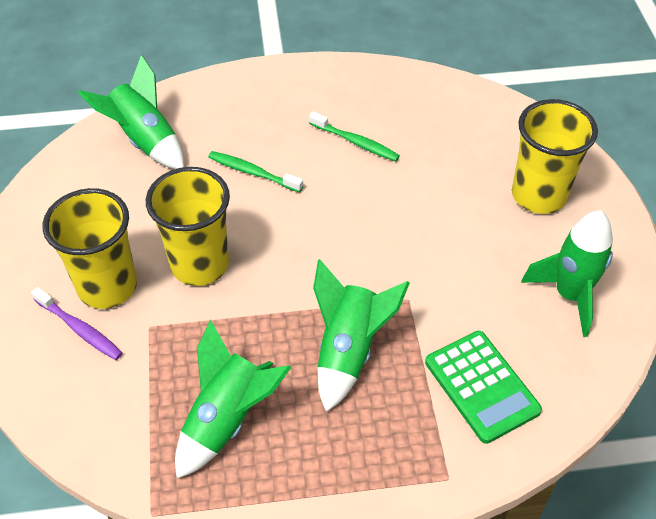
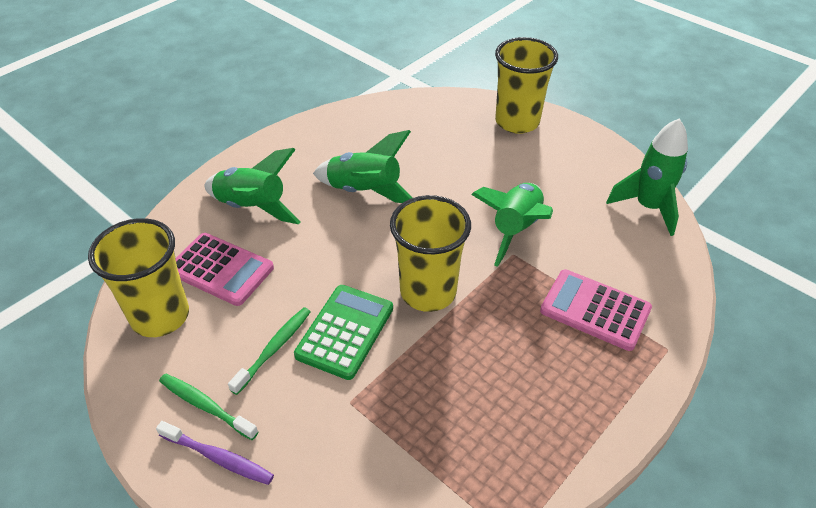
pink calculator: 0 -> 2

